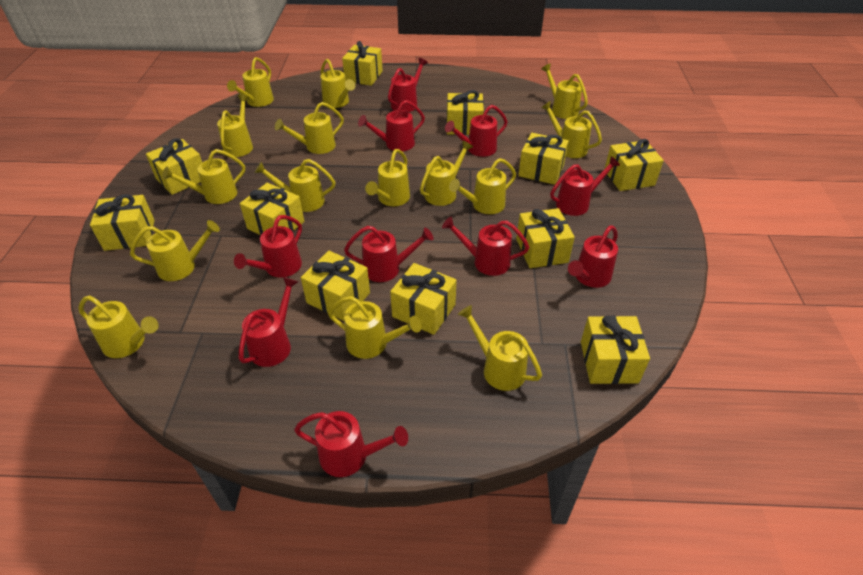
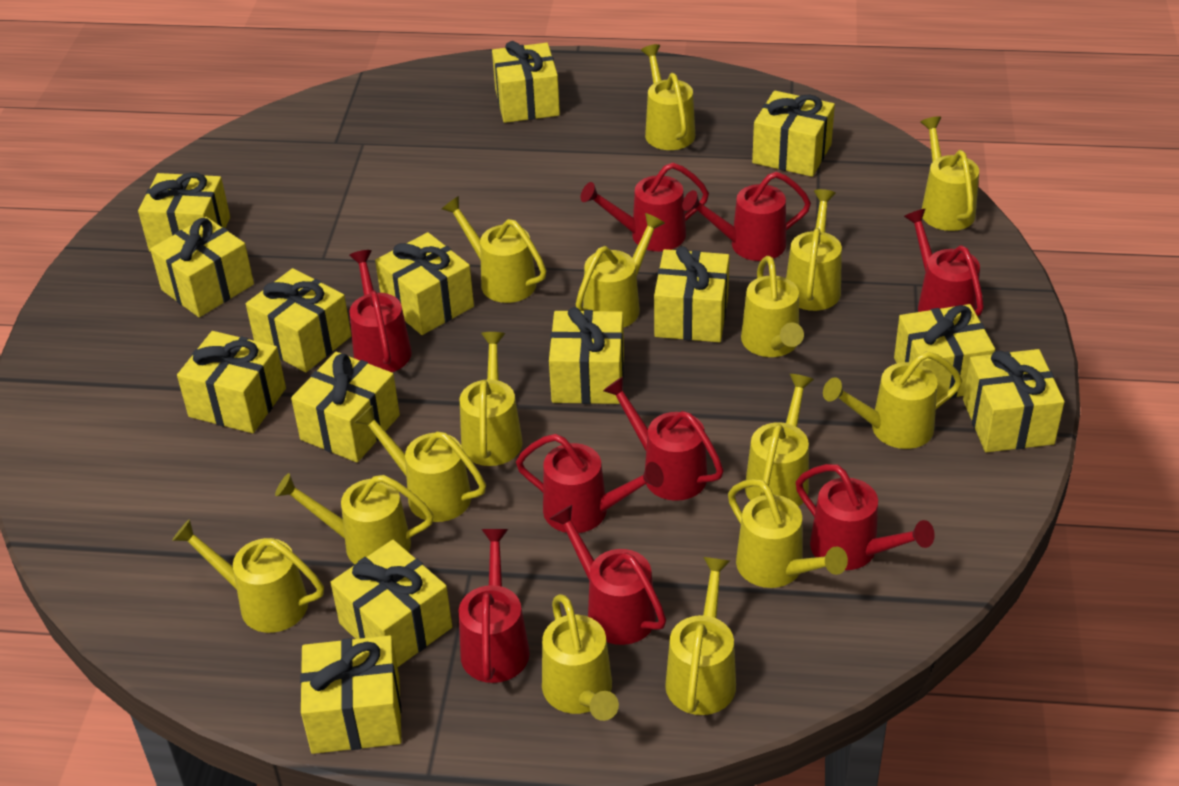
red watering can: 10 -> 9
yellow gift: 11 -> 14

